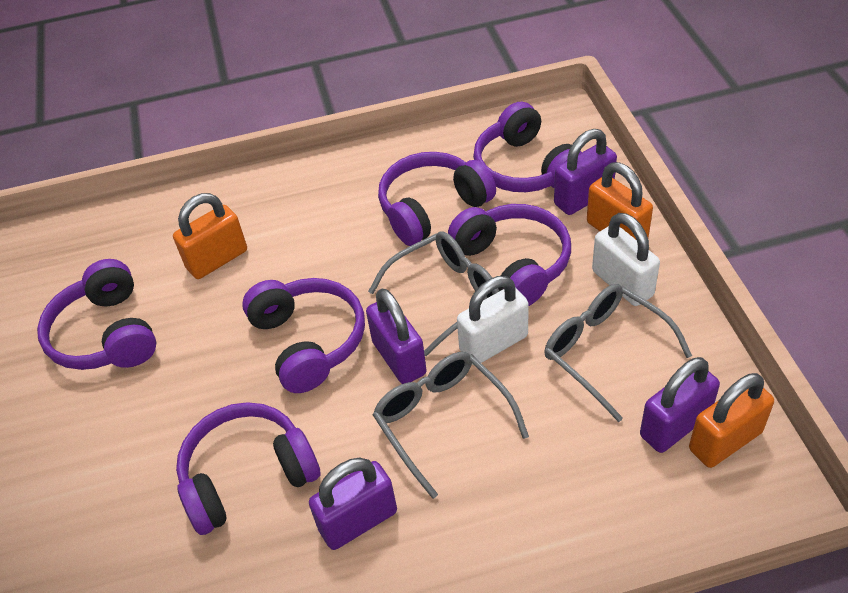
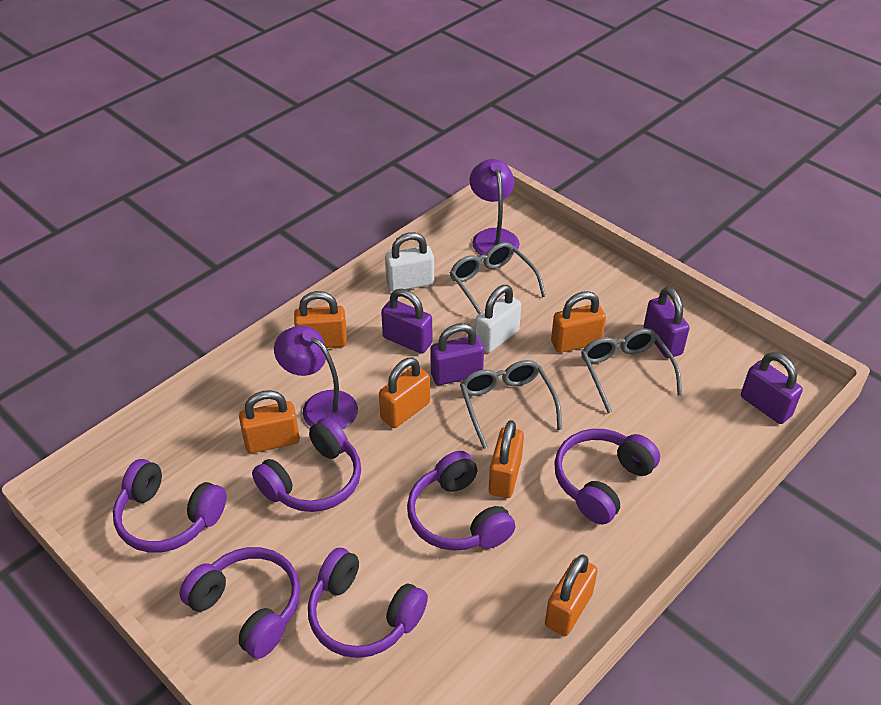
orange padlock: 3 -> 6
purple lamp: 0 -> 2

